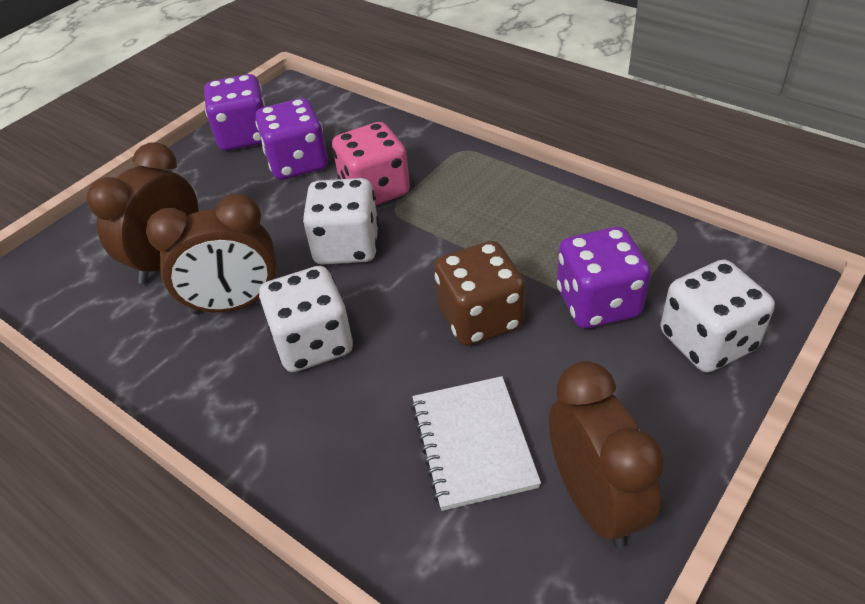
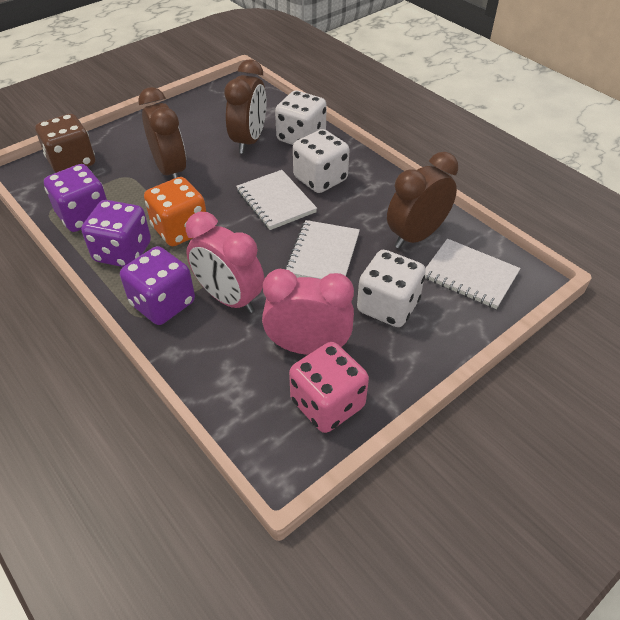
orange dice: 0 -> 1
pink clock: 0 -> 2
white notebook: 1 -> 3

